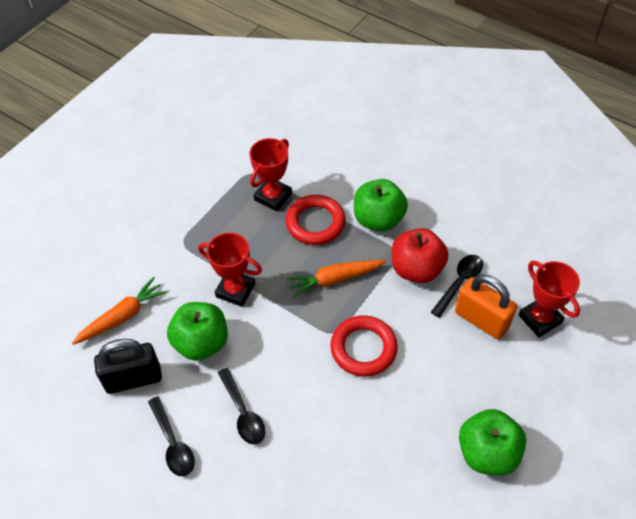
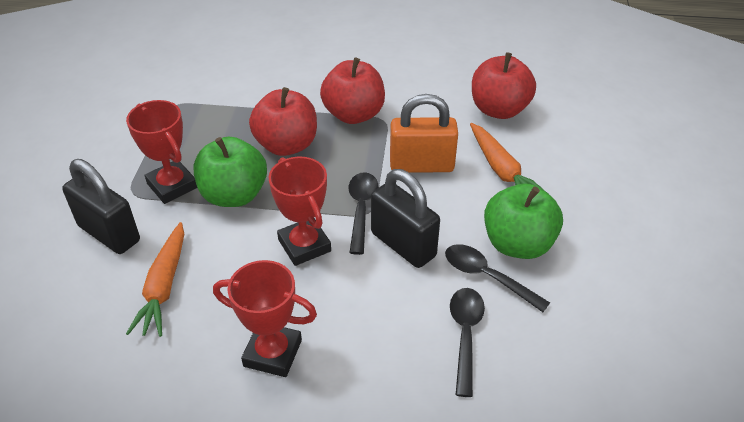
black padlock: 1 -> 2
green apple: 3 -> 2
red apple: 1 -> 3
red ring: 2 -> 0

